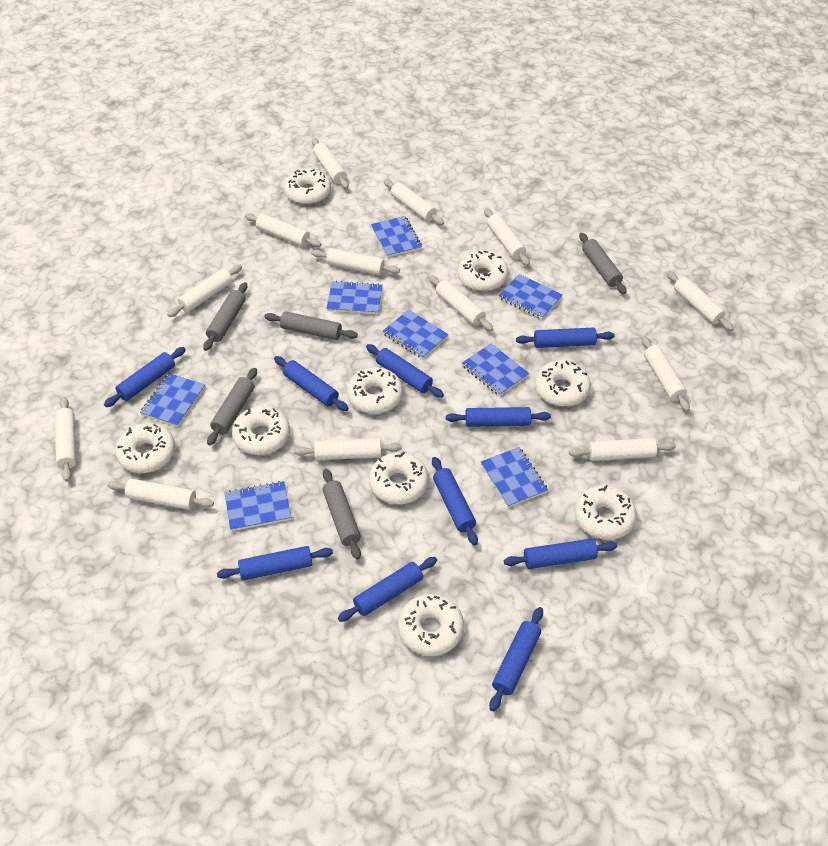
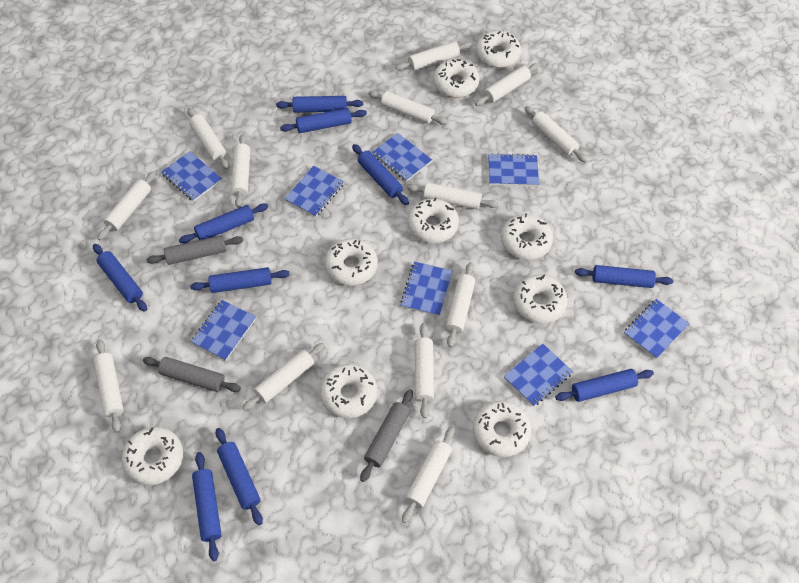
grey rolling pin: 5 -> 3

